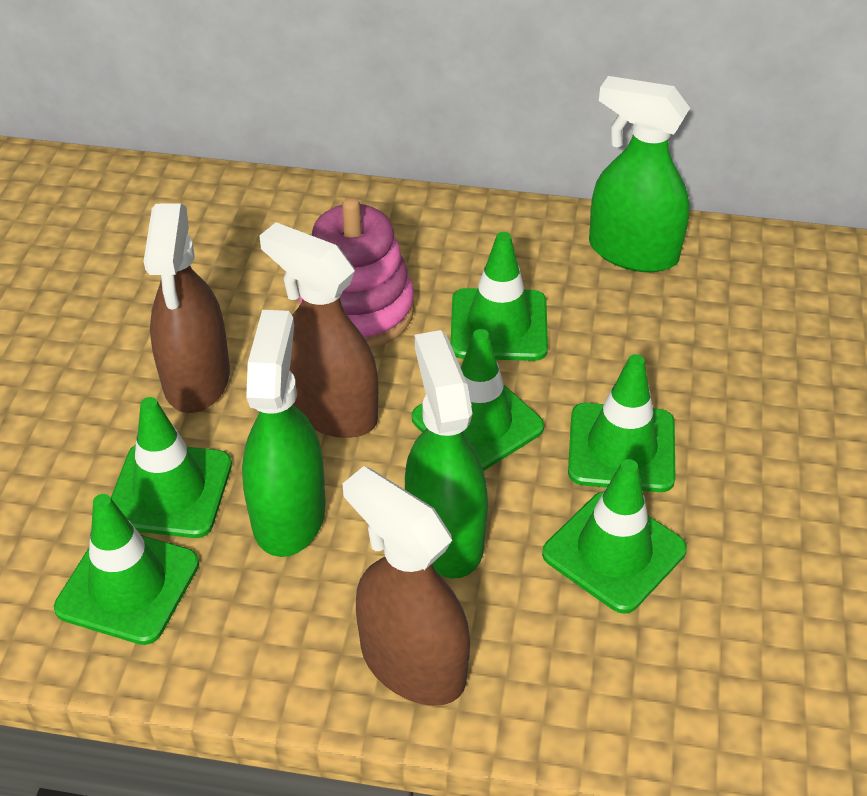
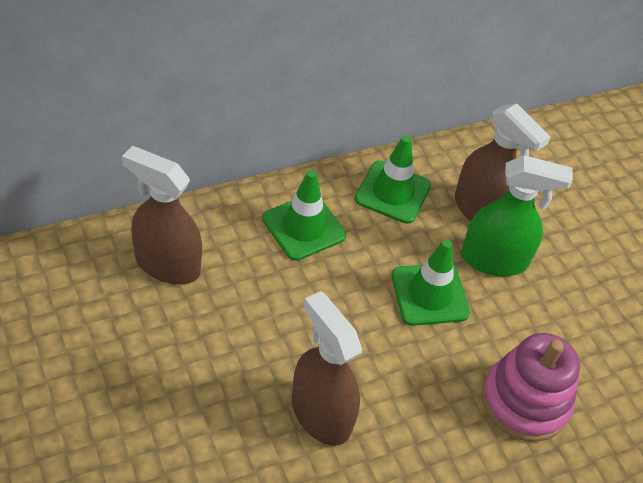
green spray bottle: 3 -> 1
green traffic cone: 6 -> 3

